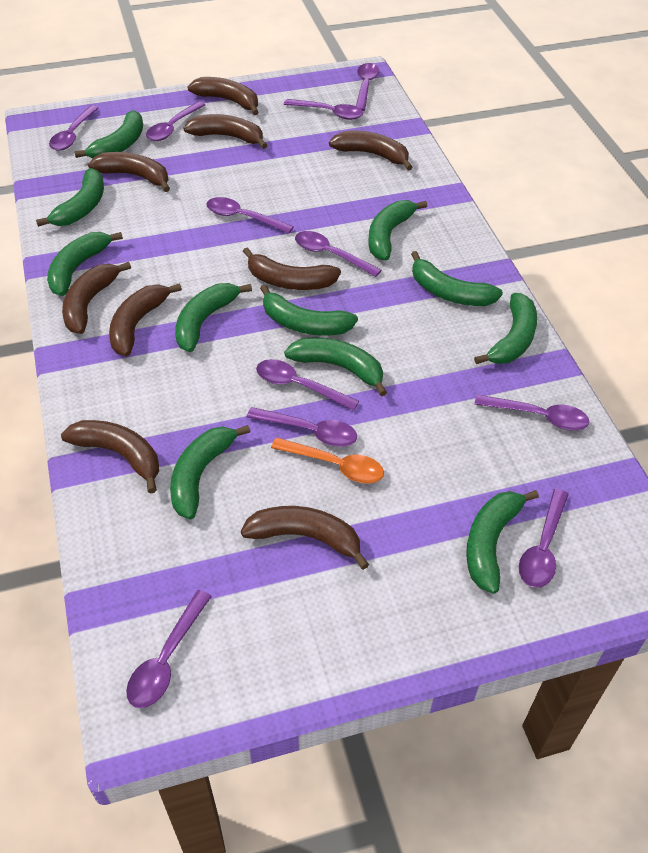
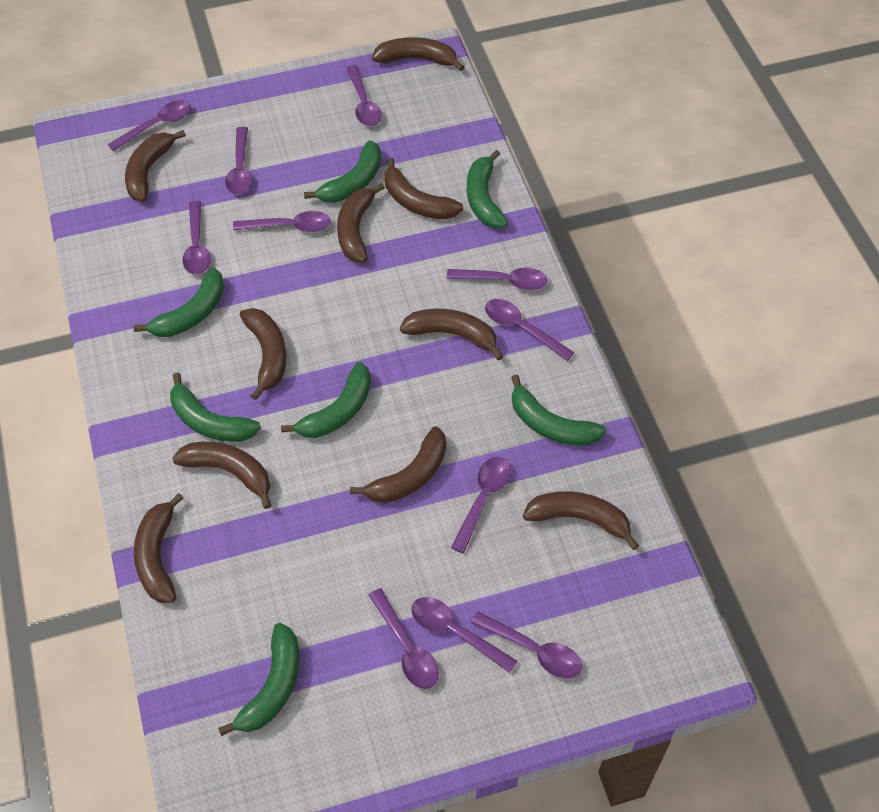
brown banana: 9 -> 10
green banana: 11 -> 7
orange spoon: 1 -> 0

